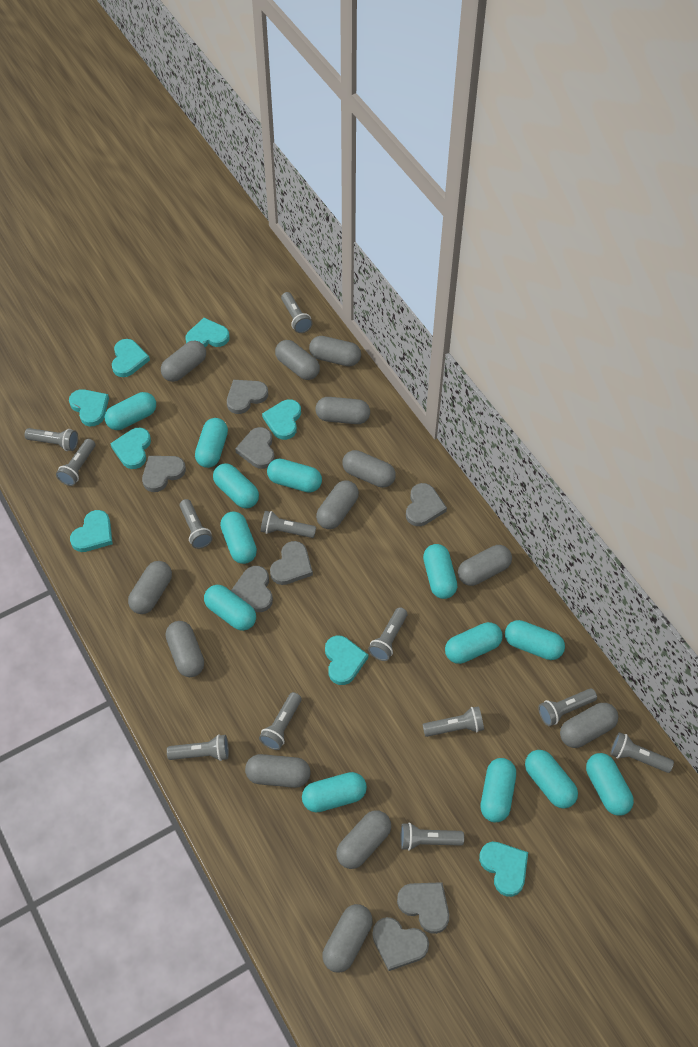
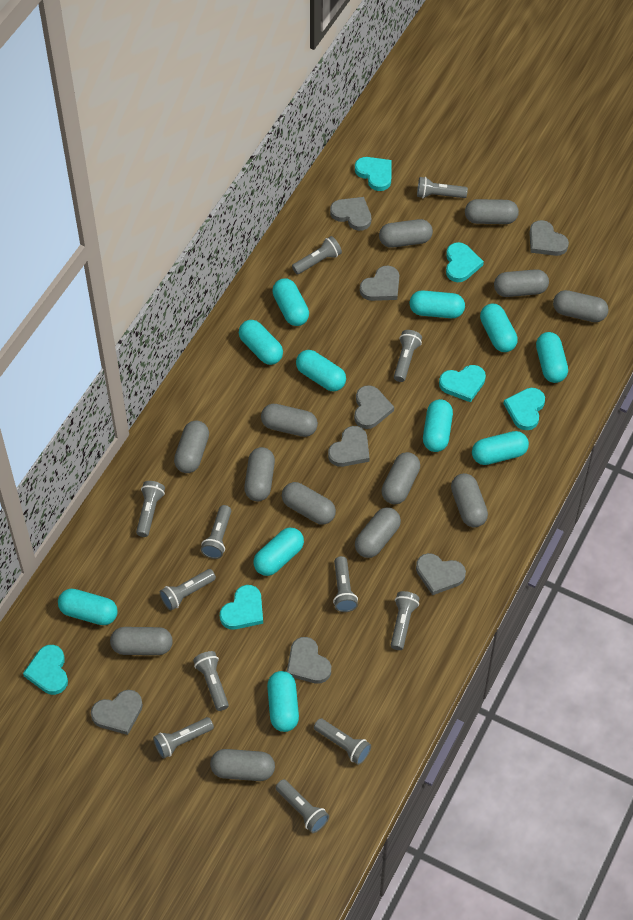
turquoise capsule: 13 -> 11
turquoise heart: 8 -> 6

